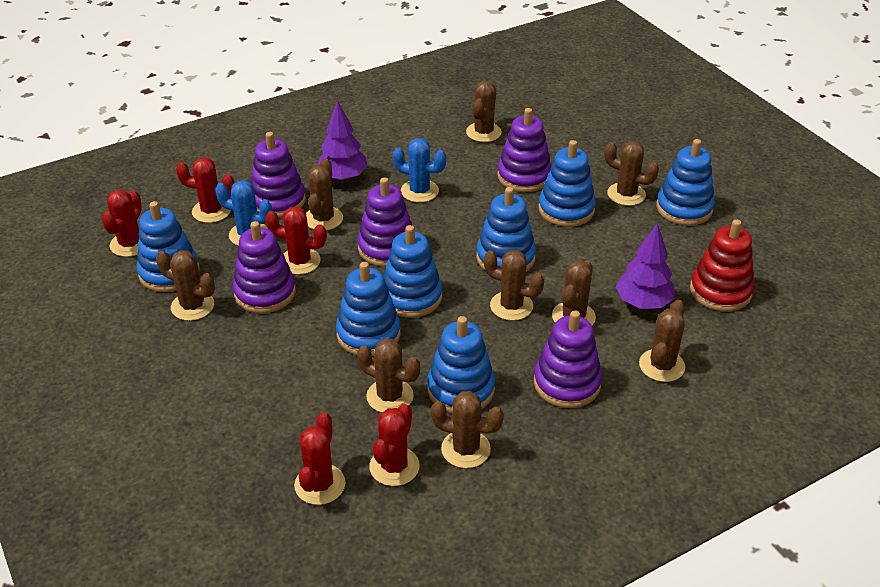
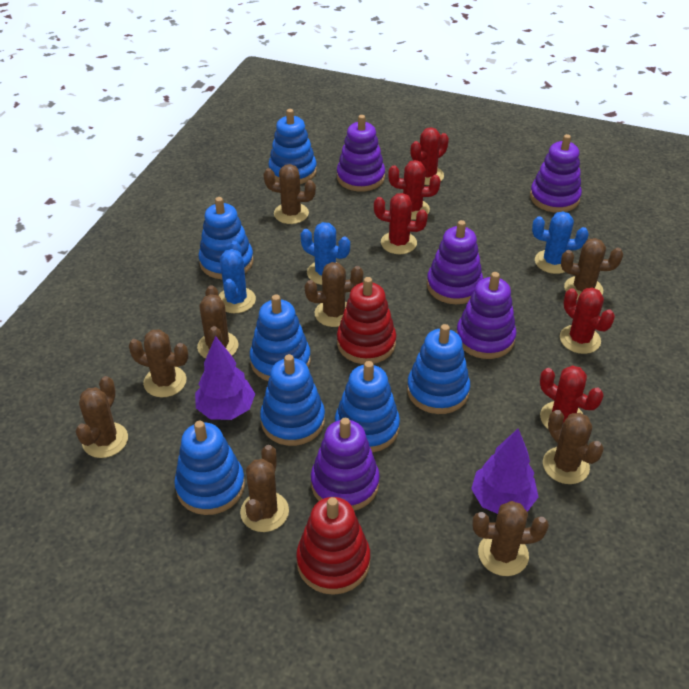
blue cactus: 2 -> 3
red stacking toy: 1 -> 2

